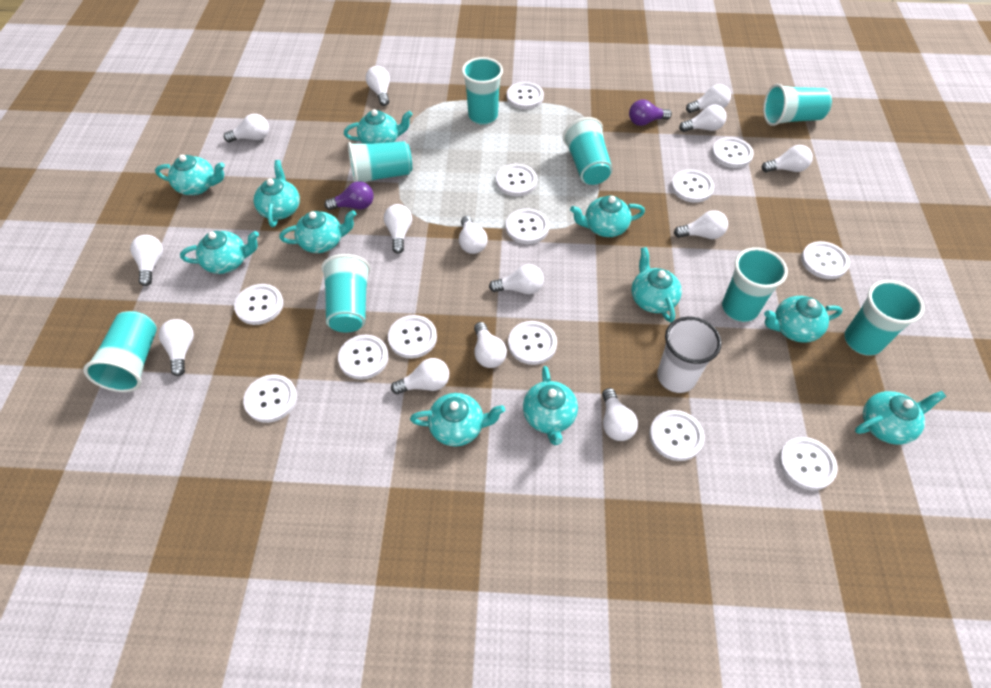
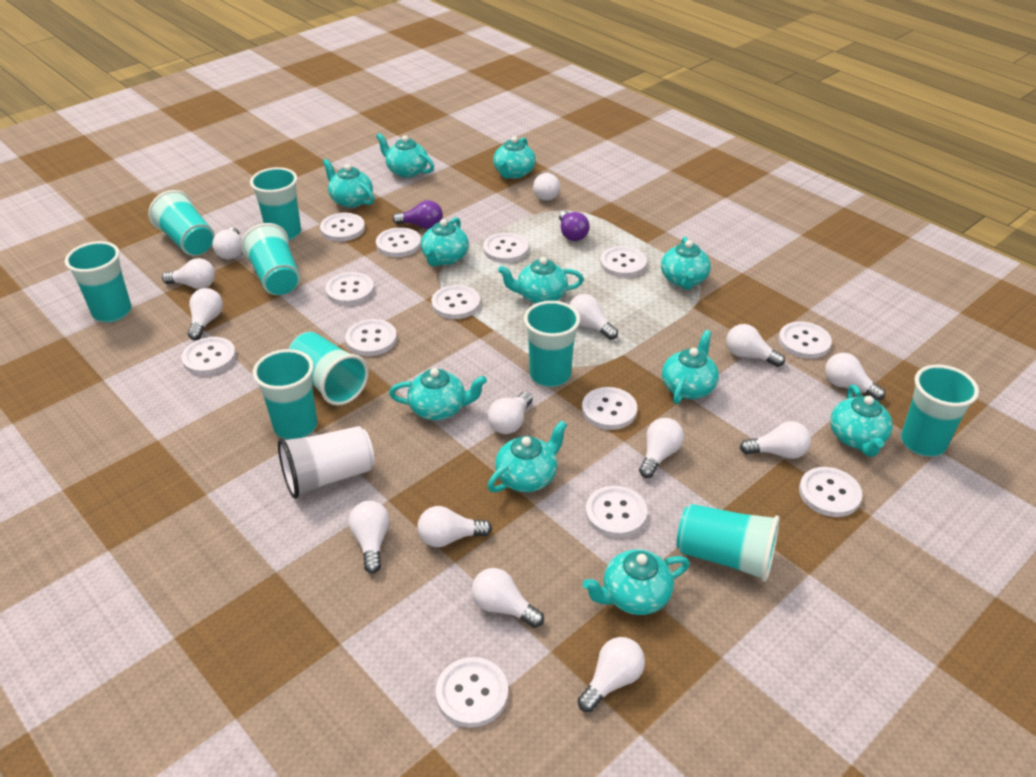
turquoise cup: 8 -> 9

